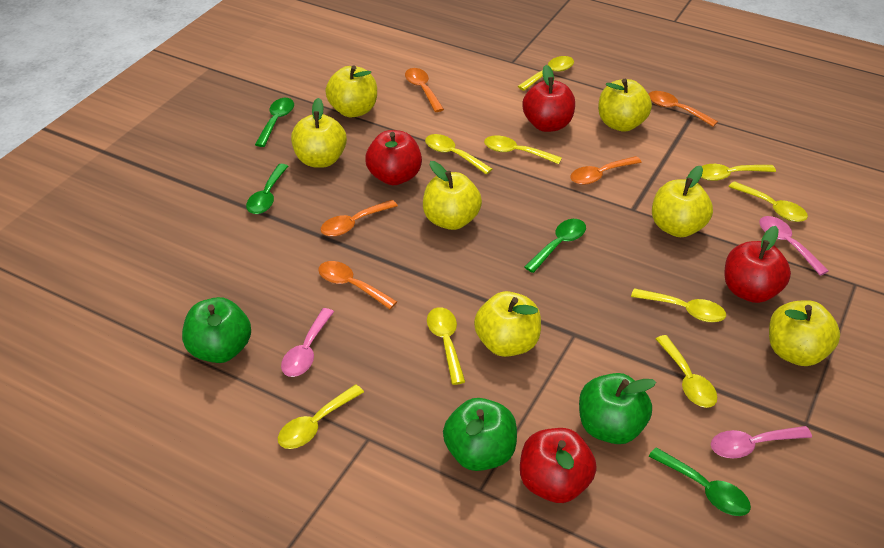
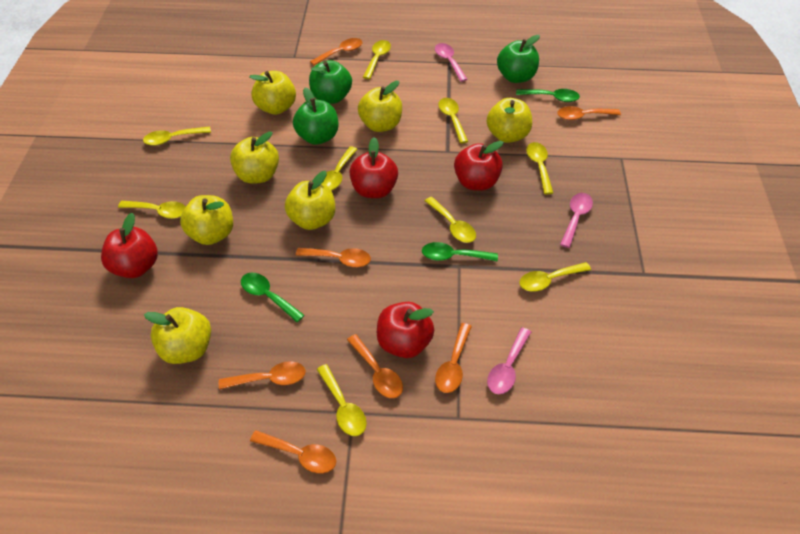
green spoon: 4 -> 3
orange spoon: 5 -> 7

